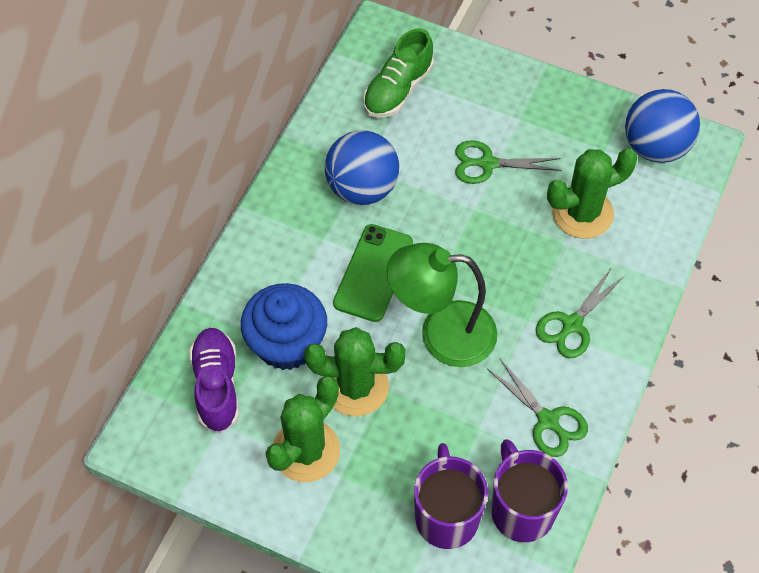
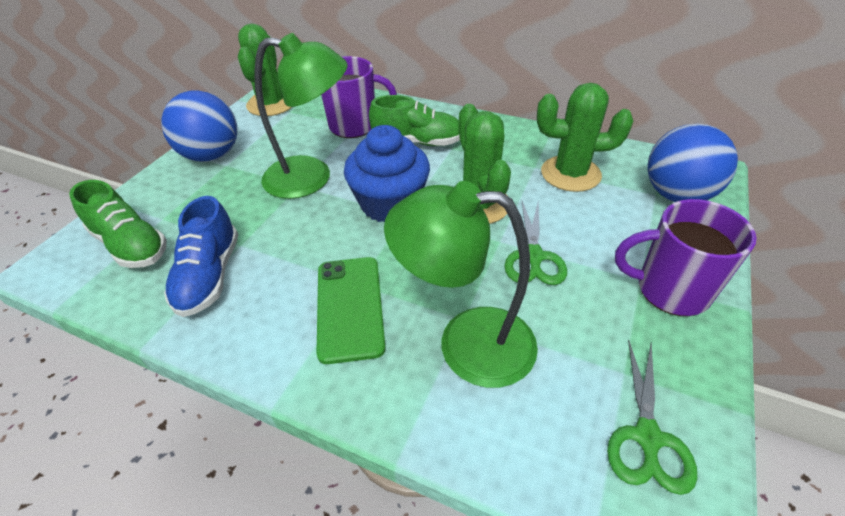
blue shoe: 0 -> 1
green lamp: 1 -> 2
green scissors: 3 -> 2
green shoe: 1 -> 2
purple shoe: 1 -> 0

